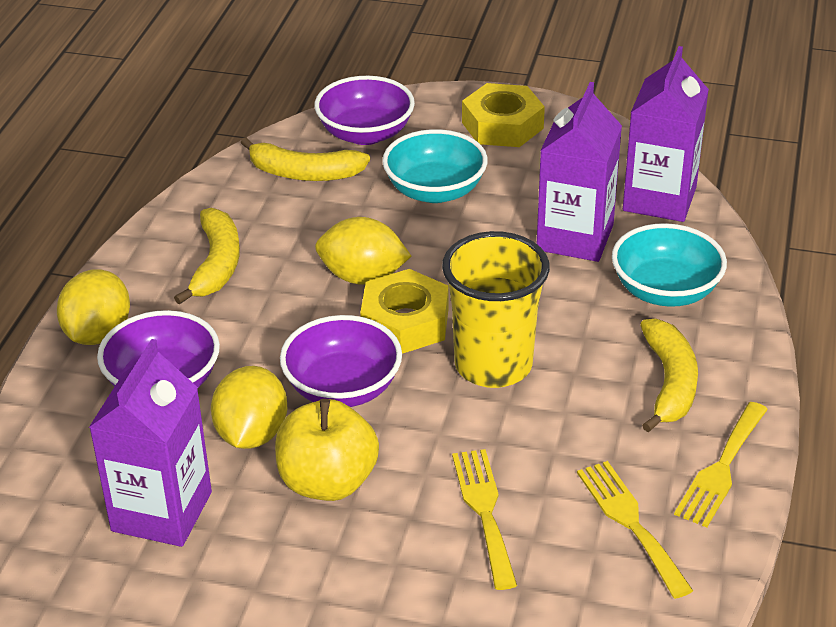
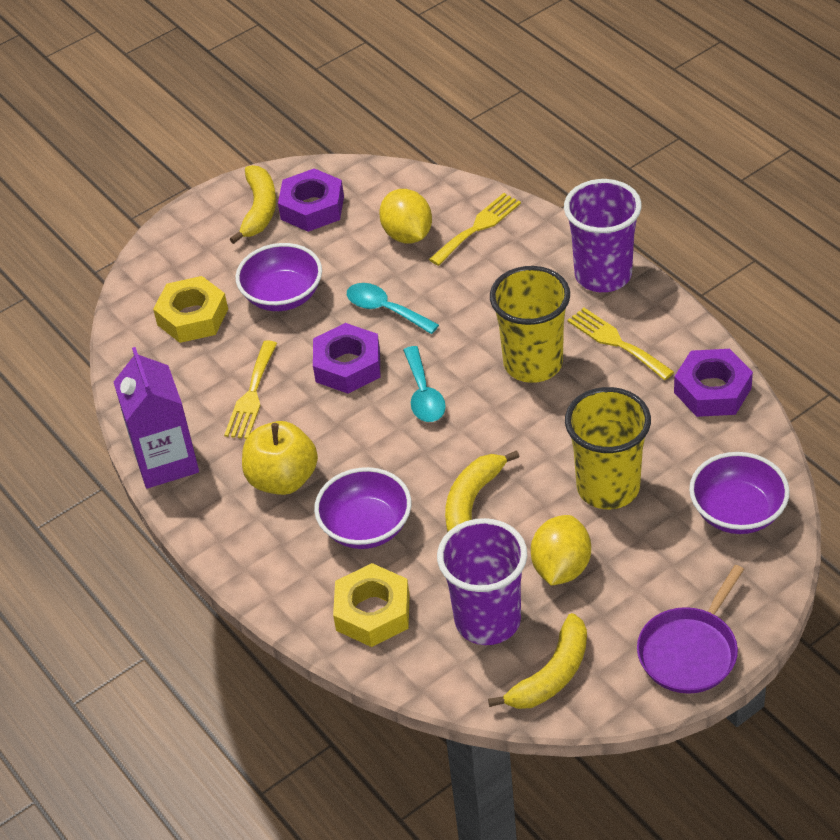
purple carton: 3 -> 1
purple cup: 0 -> 2
purple nut: 0 -> 3
purple pan: 0 -> 1
turquoise bowl: 2 -> 0
turquoise spoon: 0 -> 2
yellow cup: 1 -> 2
yellow lemon: 3 -> 2

